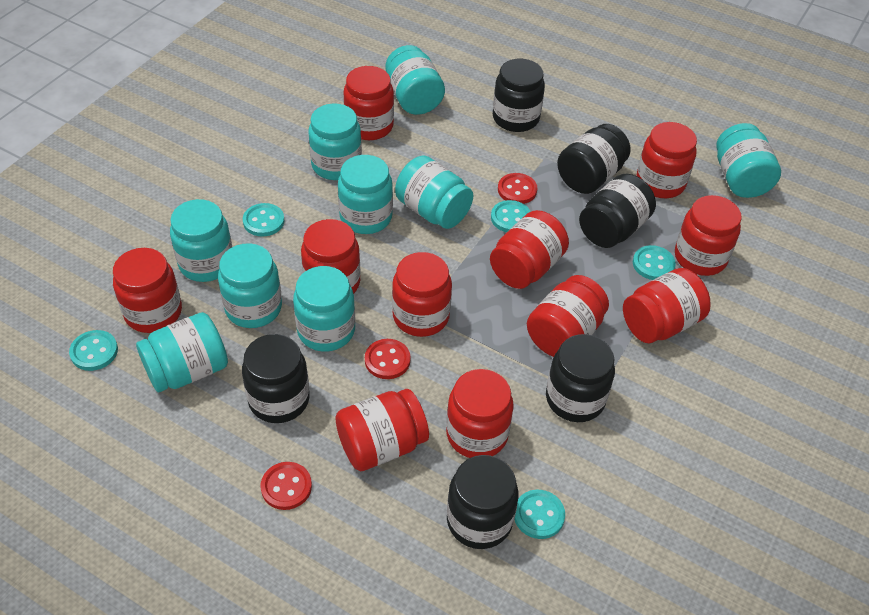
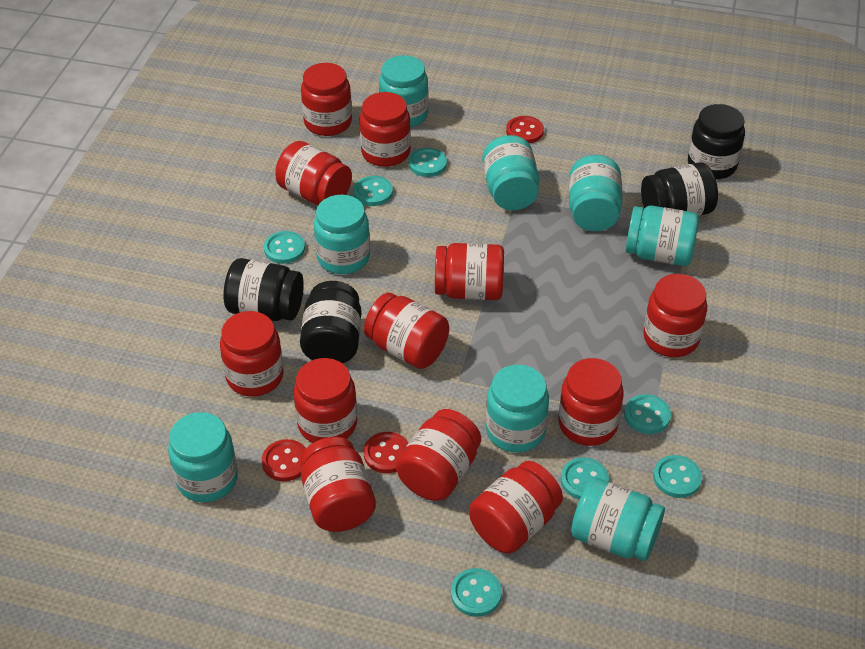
black jar: 6 -> 4
red jar: 11 -> 12
turquoise button: 5 -> 7
turquoise jar: 9 -> 8

